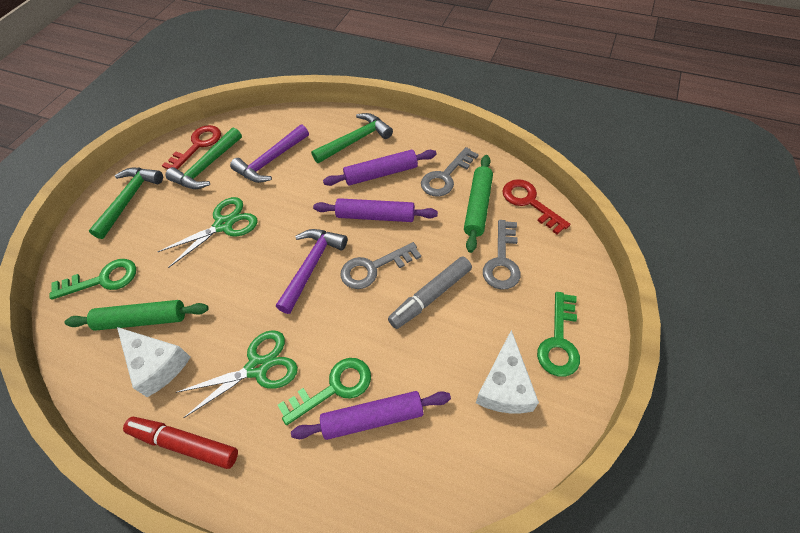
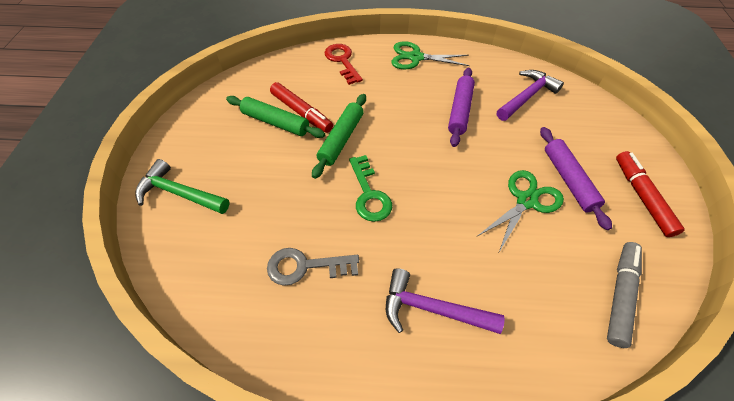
green hammer: 3 -> 1
green key: 3 -> 1
grey key: 3 -> 1
purple rolling pin: 3 -> 2
red key: 2 -> 1
red marker: 1 -> 2
white cheese: 2 -> 0

